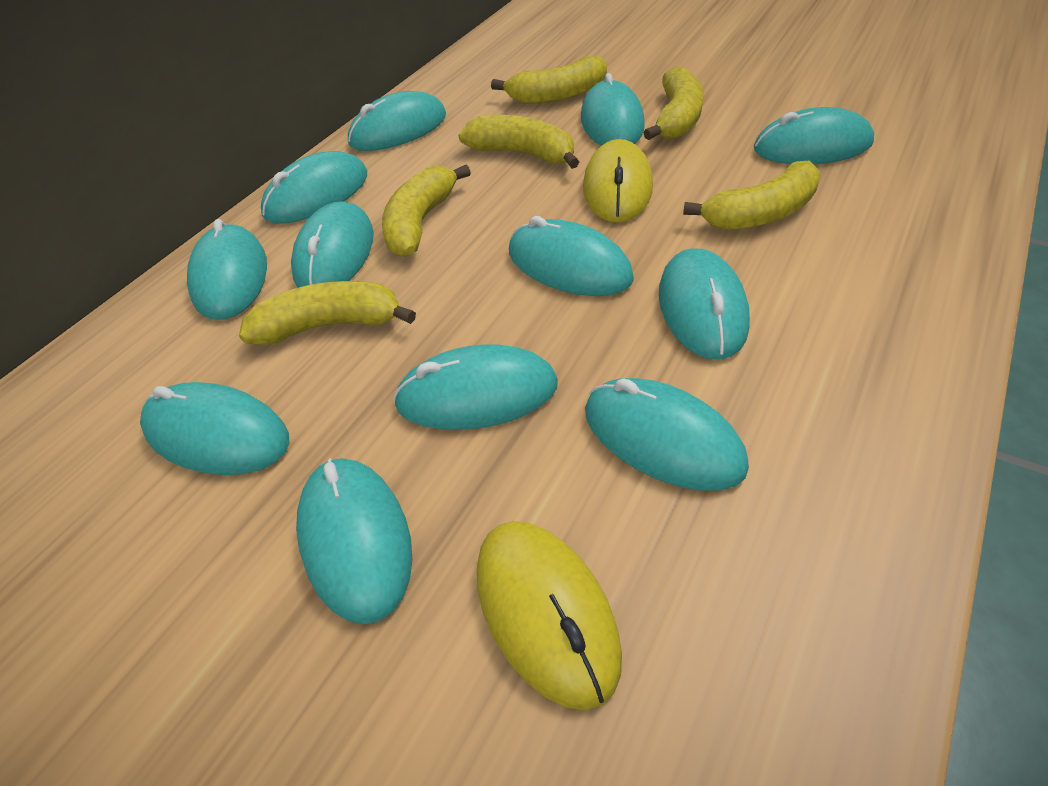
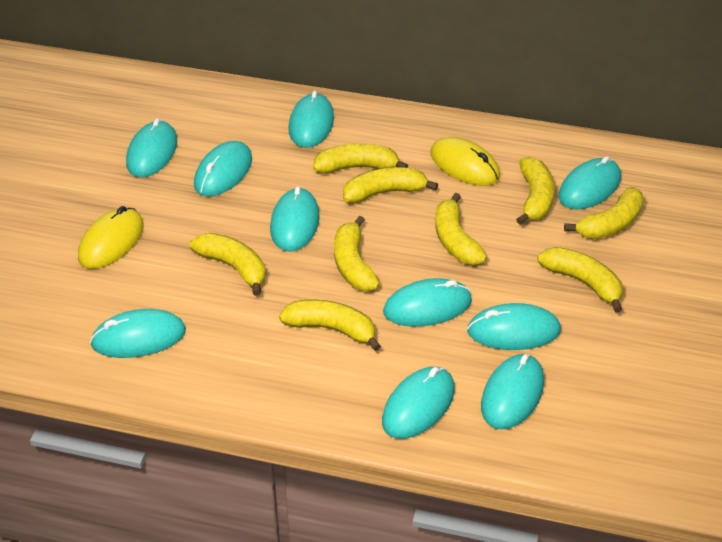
turquoise mouse: 12 -> 10
yellow banana: 6 -> 9

